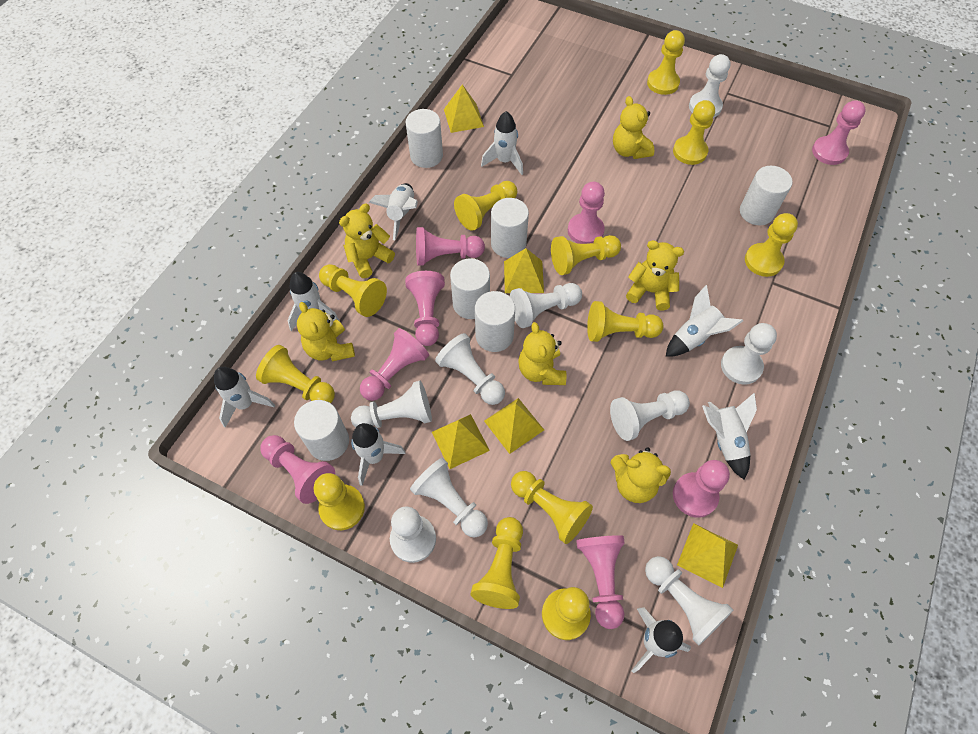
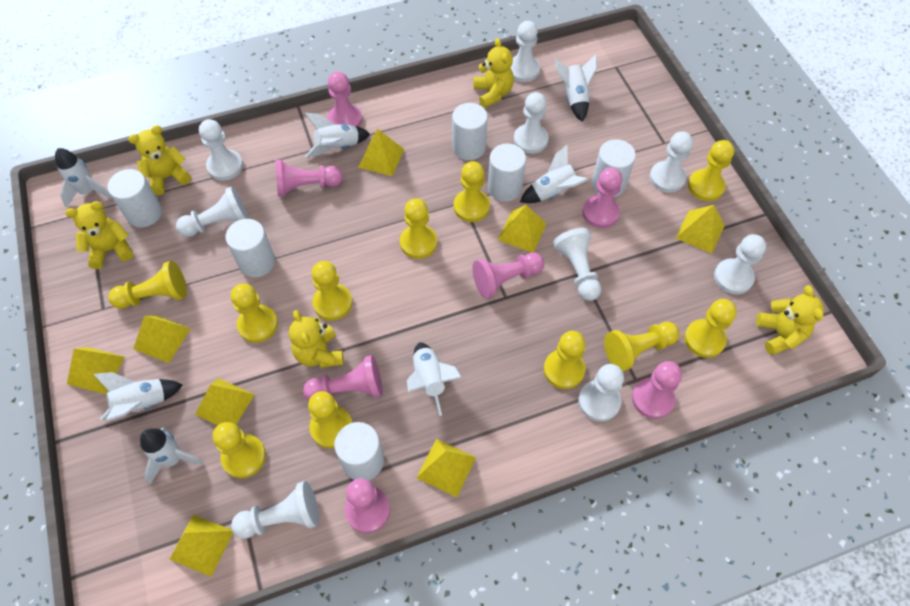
pink pawn: 8 -> 7
white rocket: 8 -> 7
yellow pawn: 12 -> 11
yellow pyramid: 5 -> 8
yellow teddy bear: 6 -> 5

